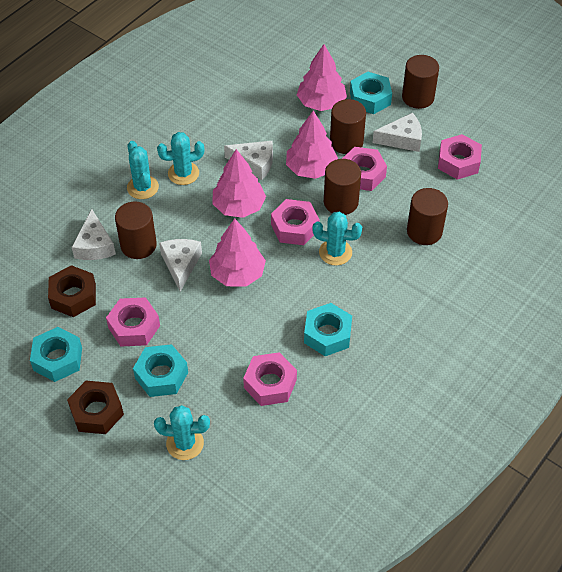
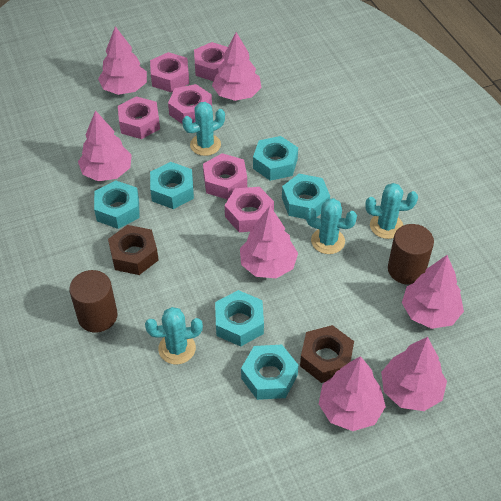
brown cylinder: 5 -> 2
pink nut: 5 -> 6
pink tree: 4 -> 7
turquoise nut: 4 -> 6
white cheese: 4 -> 0

